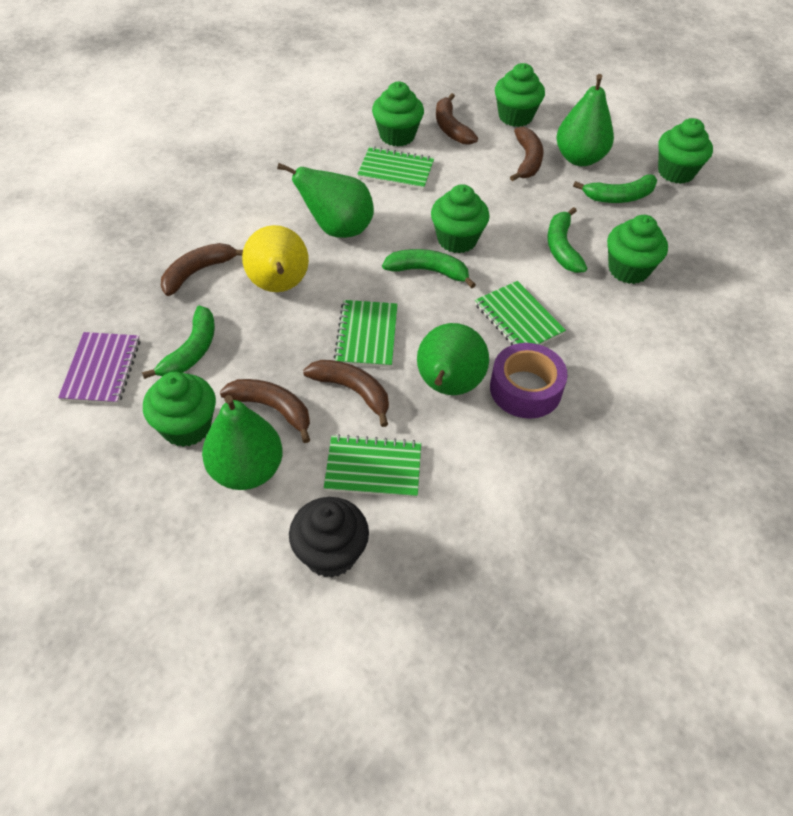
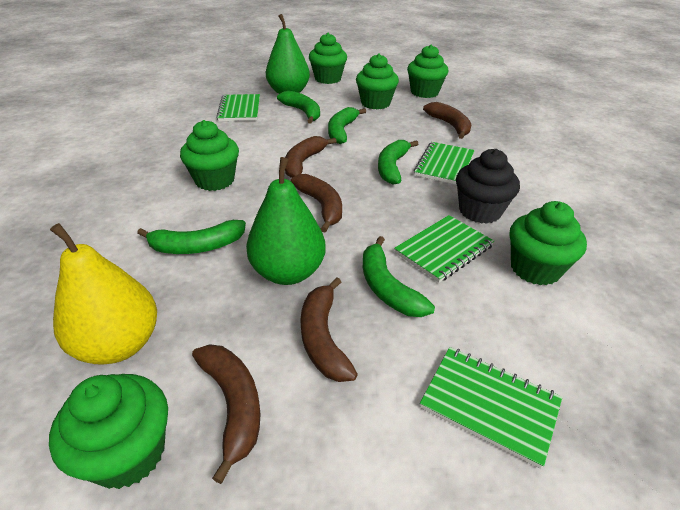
green banana: 4 -> 5
green pear: 4 -> 2
purple notebook: 1 -> 0
purple tape: 1 -> 0

